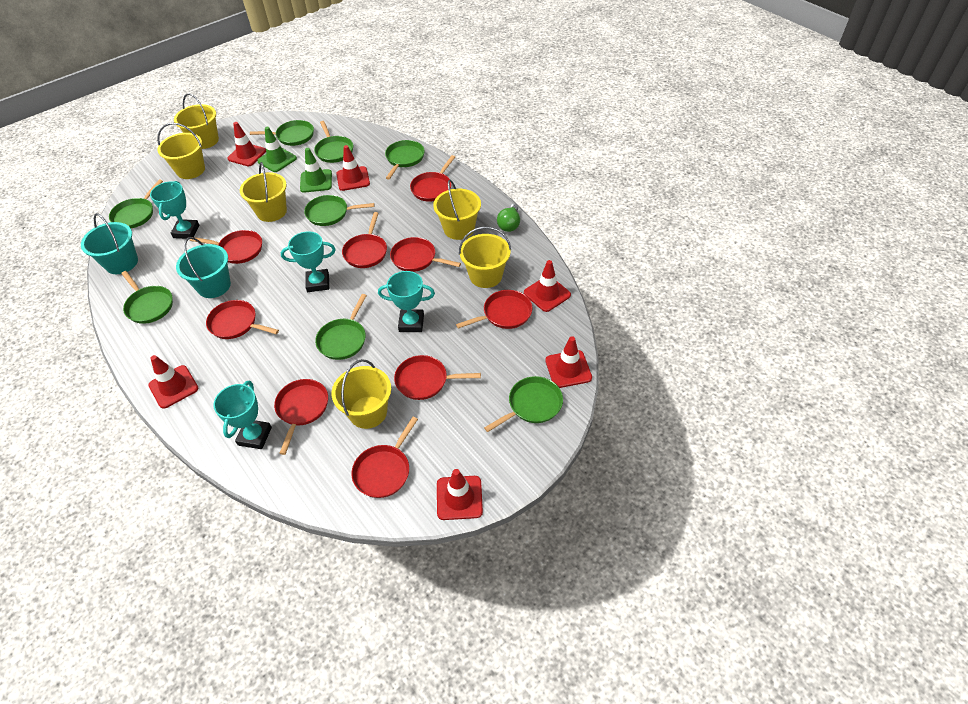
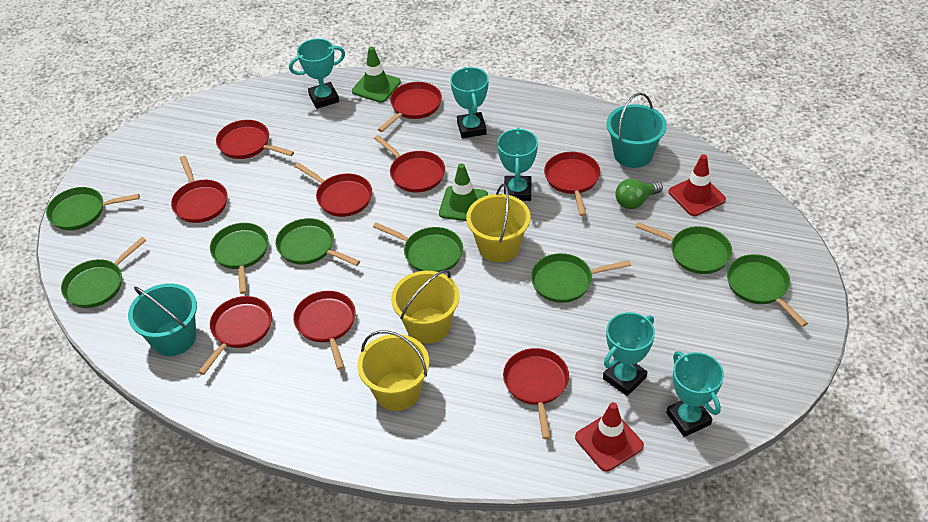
red traffic cone: 6 -> 2
turquoise trophy: 4 -> 5
yellow bucket: 6 -> 3

